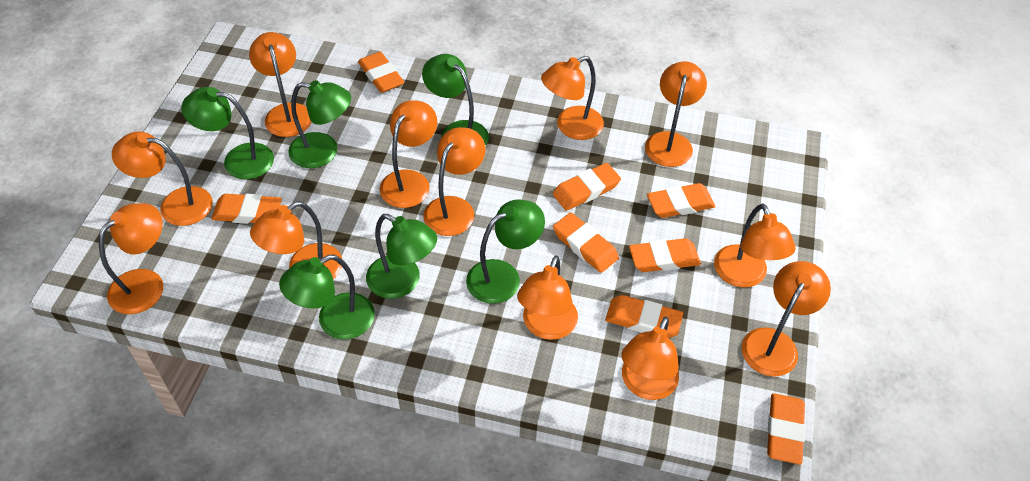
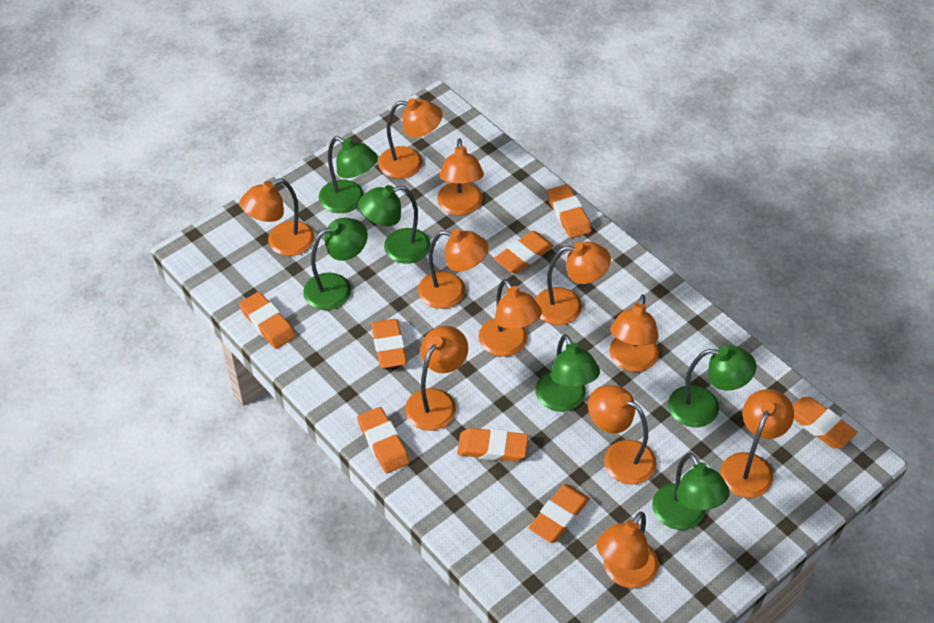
orange lamp: 12 -> 11

